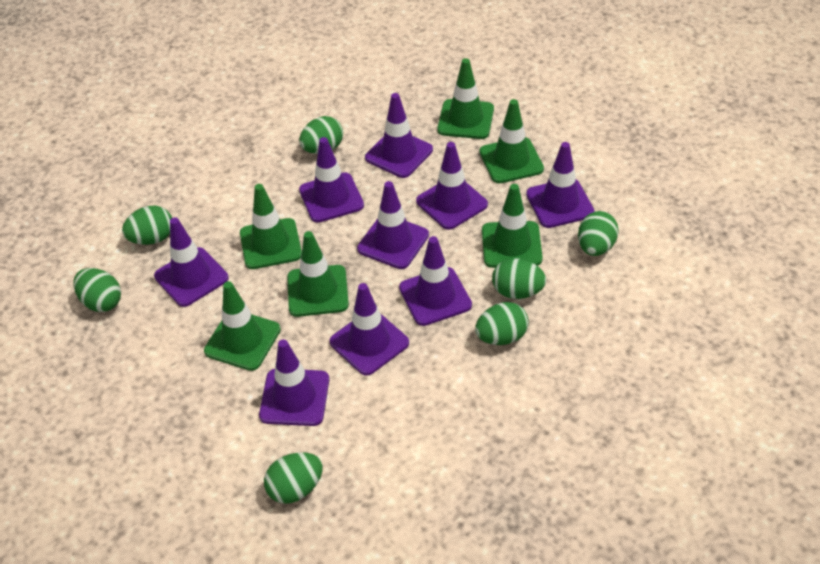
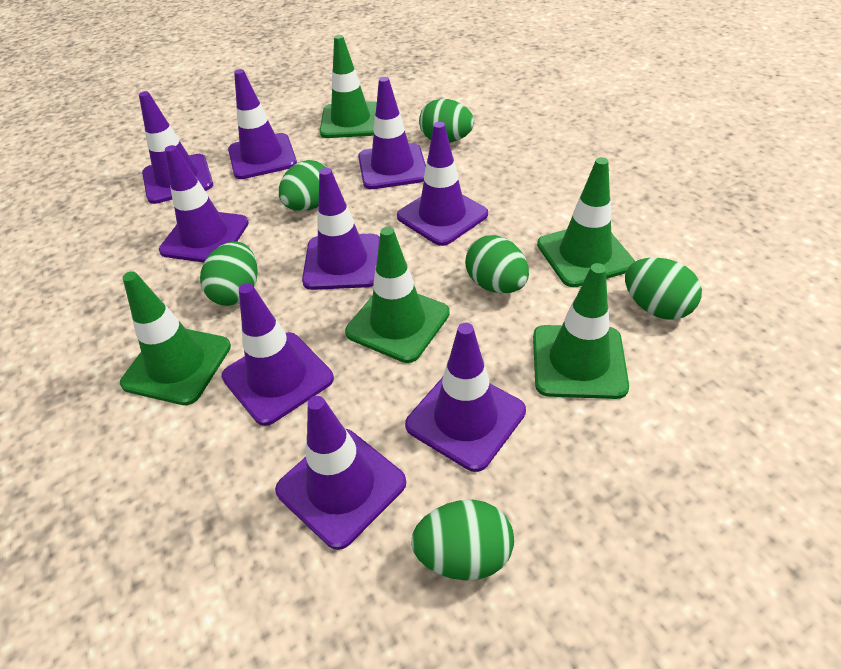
green egg: 7 -> 6
green traffic cone: 6 -> 5

